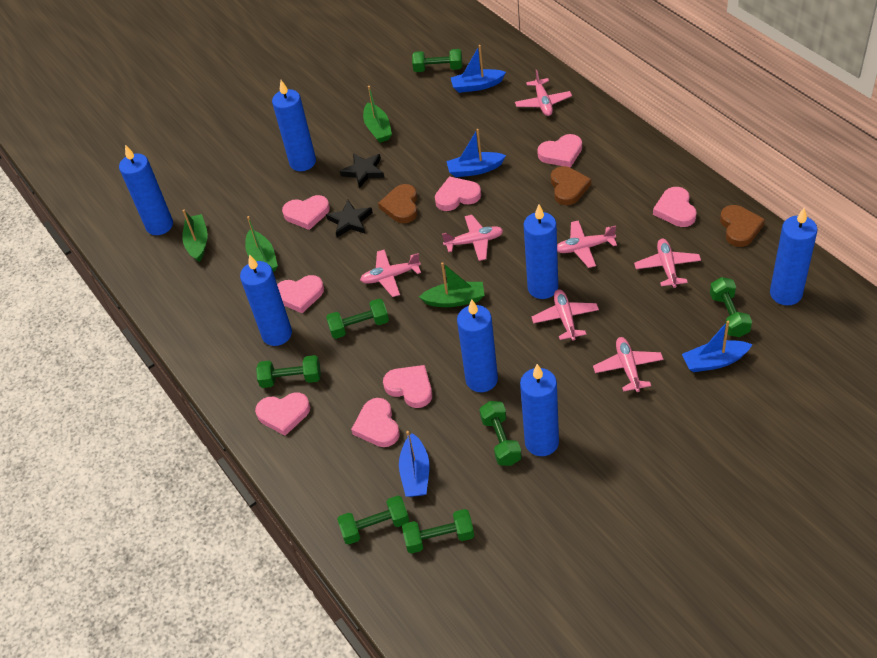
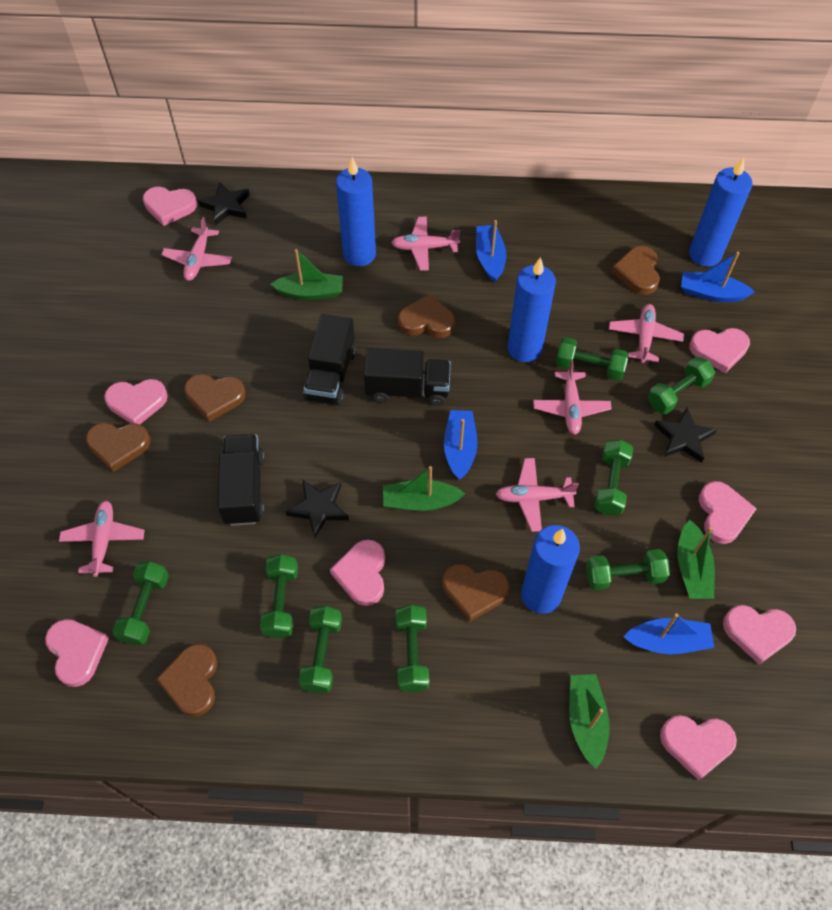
black star: 2 -> 3
black truck: 0 -> 3
blue candle: 7 -> 4
brown heart: 3 -> 6
green dumbbell: 7 -> 8
pink plane: 7 -> 6

